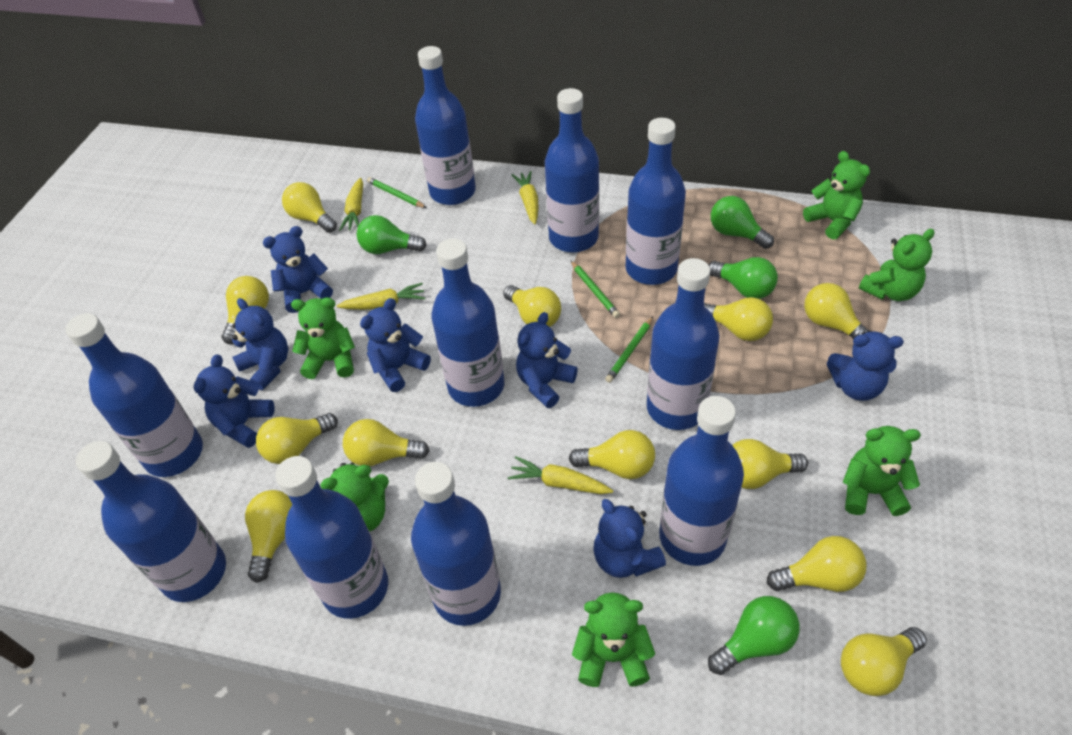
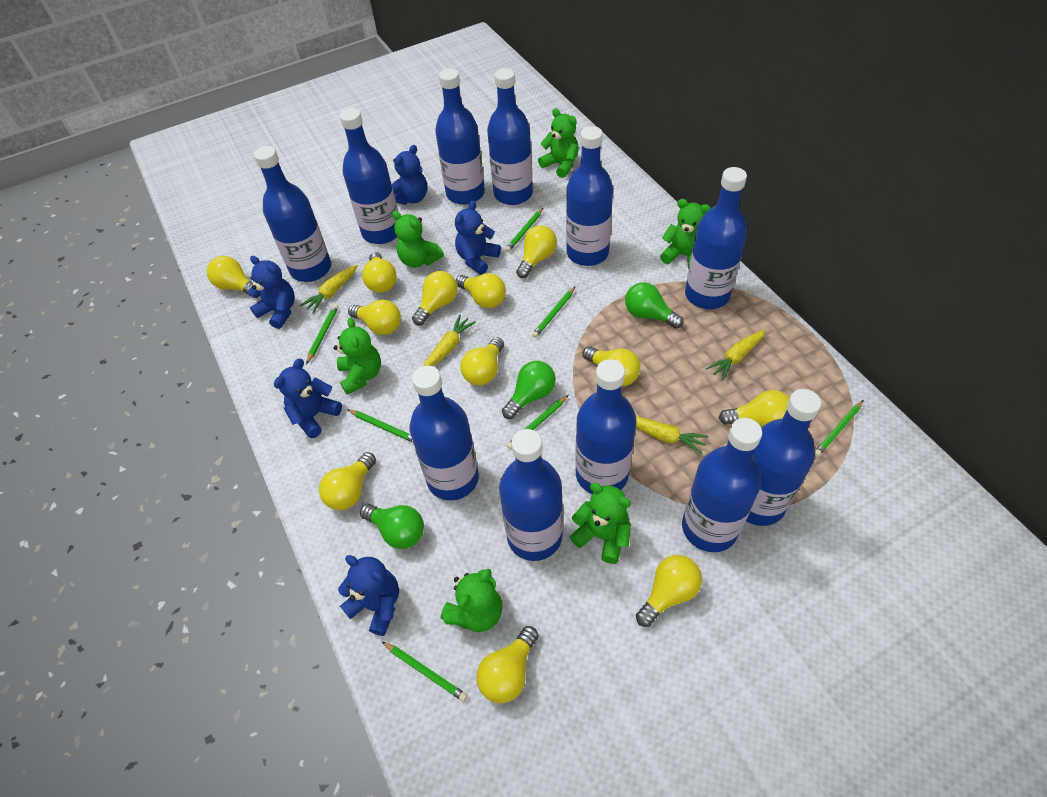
blue bottle: 10 -> 11
blue teddy bear: 7 -> 5
green light bulb: 4 -> 3
green pencil: 3 -> 7

